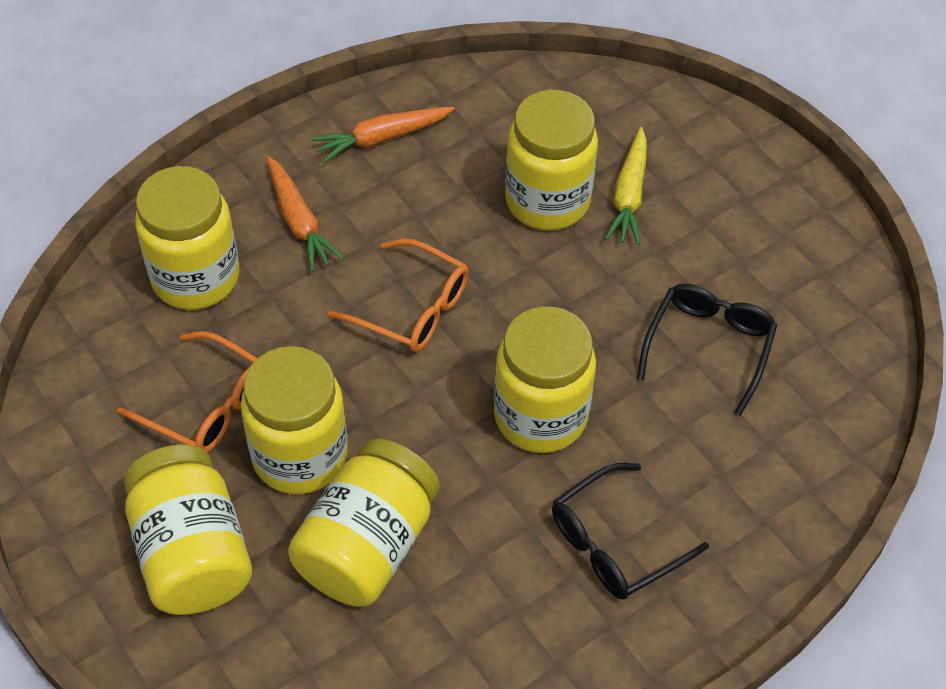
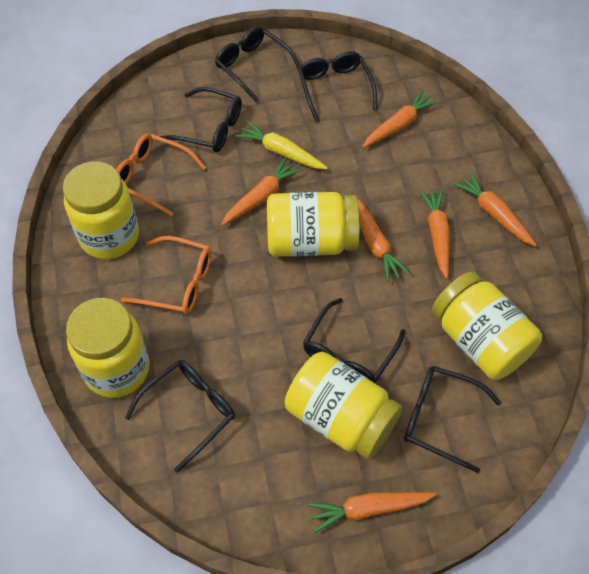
black glasses: 2 -> 6
orange carrot: 2 -> 6
yellow jar: 6 -> 5

